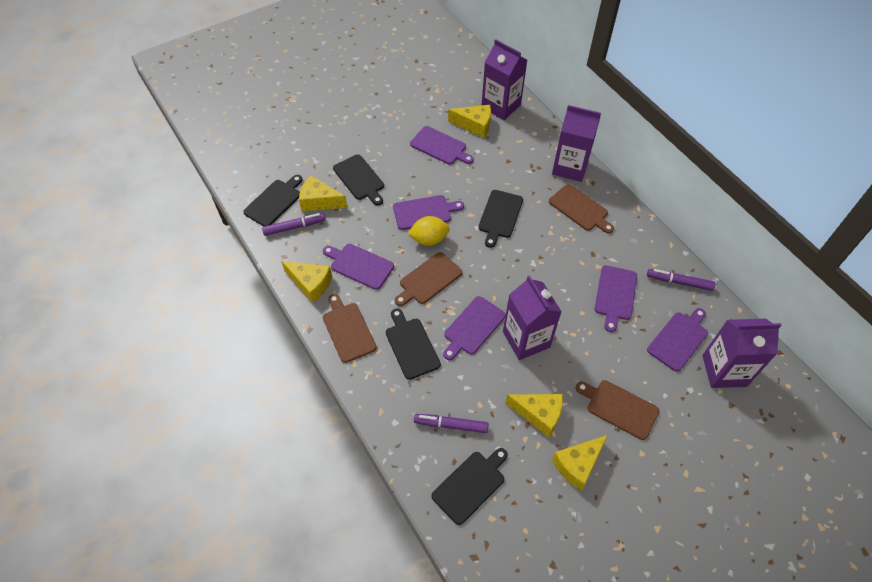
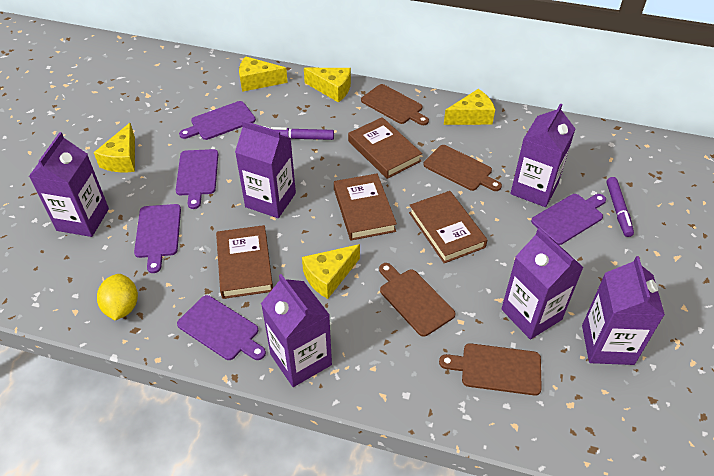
black cutting board: 5 -> 0
brown book: 0 -> 4
purple carton: 4 -> 6
purple cutting board: 6 -> 5
purple marker: 3 -> 2

